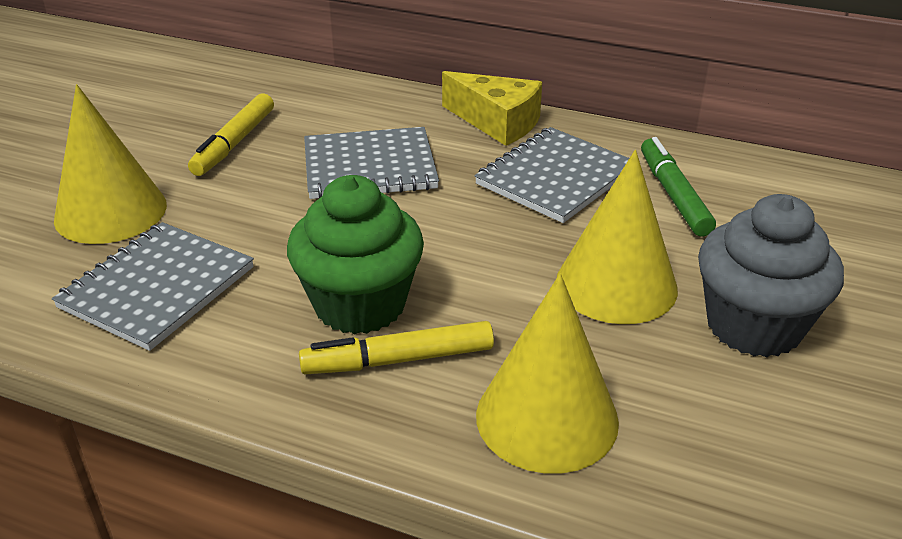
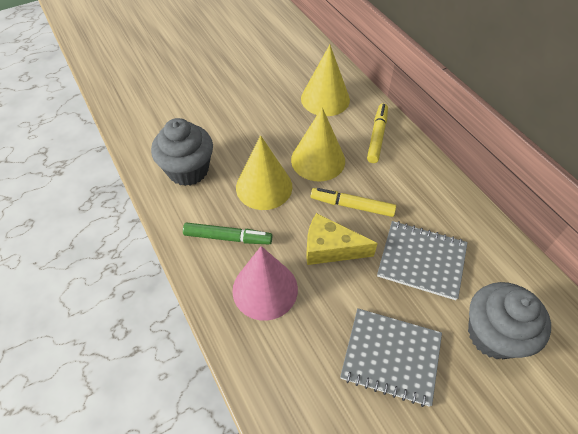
green cupcake: 1 -> 0
grey cupcake: 1 -> 2
grey notebook: 3 -> 2
pink cone: 0 -> 1

